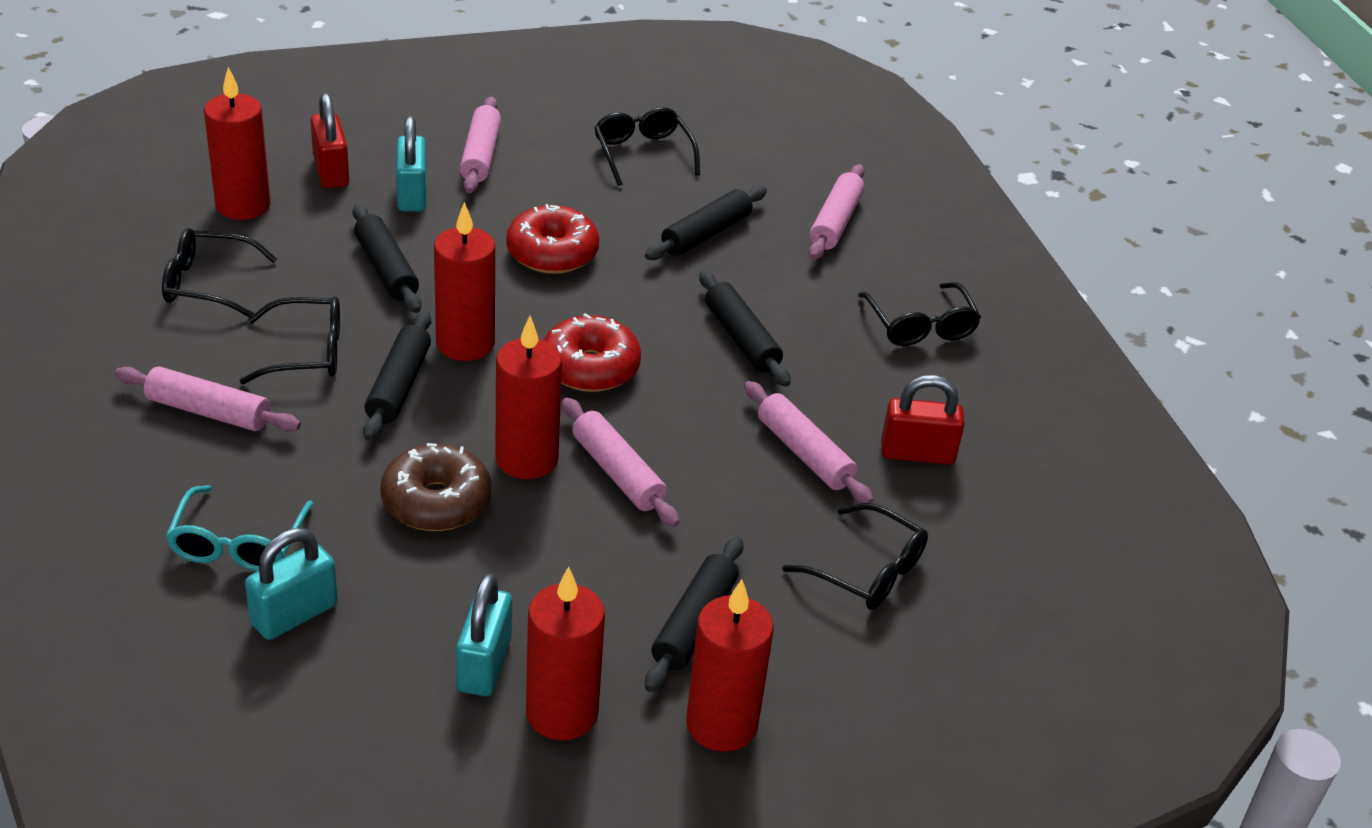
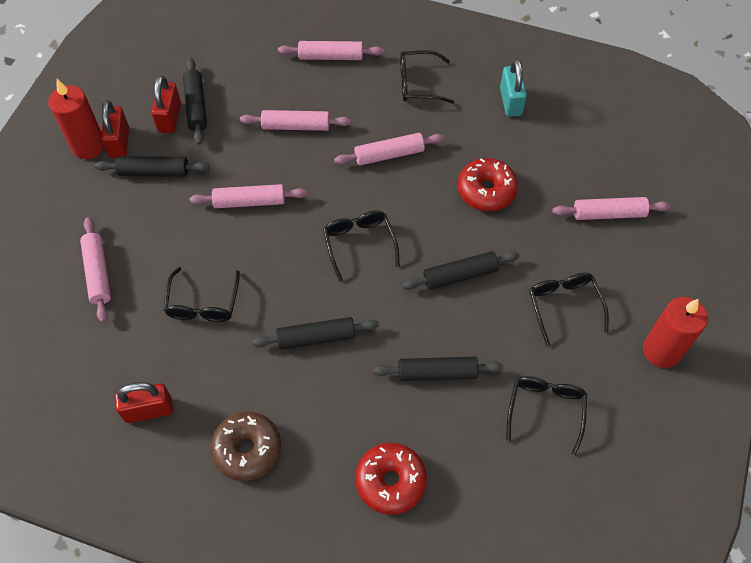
pink rolling pin: 5 -> 6
red candle: 5 -> 2
red padlock: 2 -> 3
turquoise glasses: 1 -> 0
turquoise padlock: 3 -> 1

